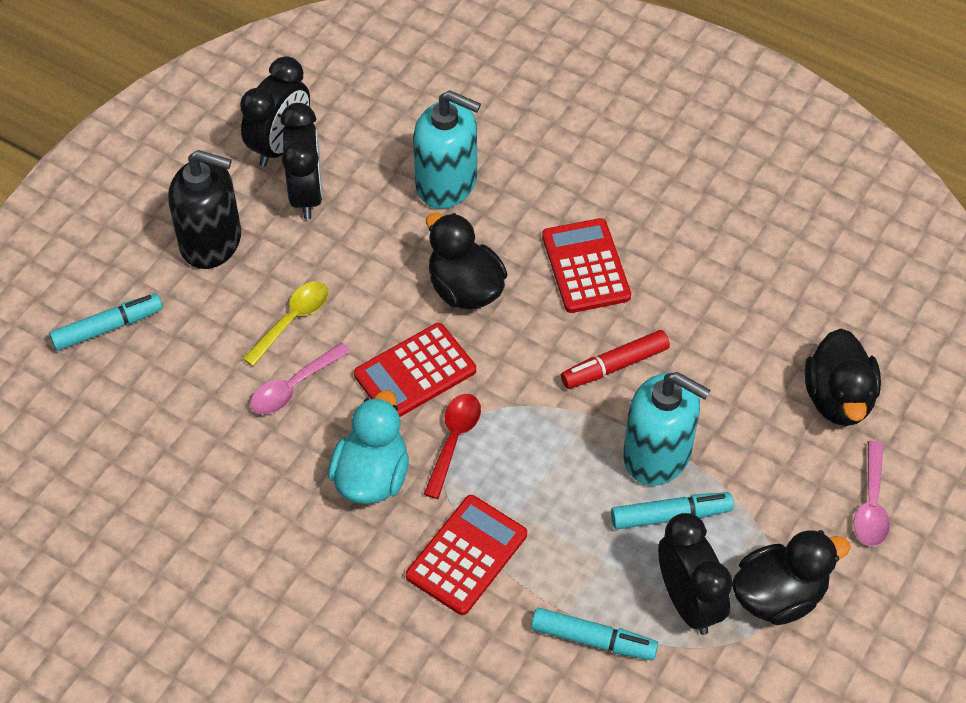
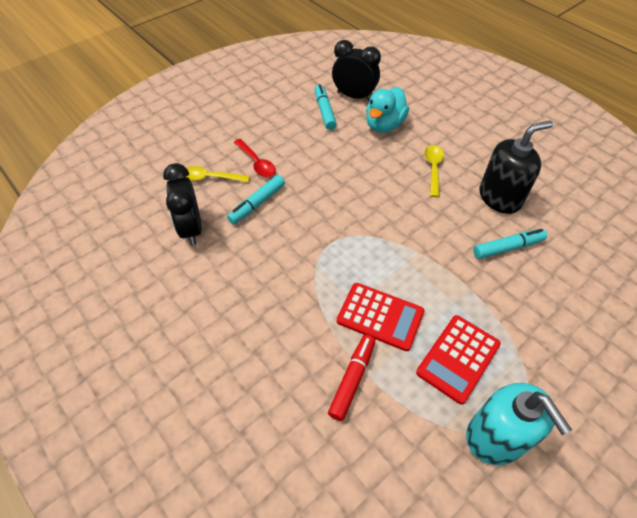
black clock: 3 -> 2
black duck: 3 -> 0
pink spoon: 2 -> 0
red calculator: 3 -> 2
turquoise soap dispenser: 2 -> 1
yellow spoon: 1 -> 2

